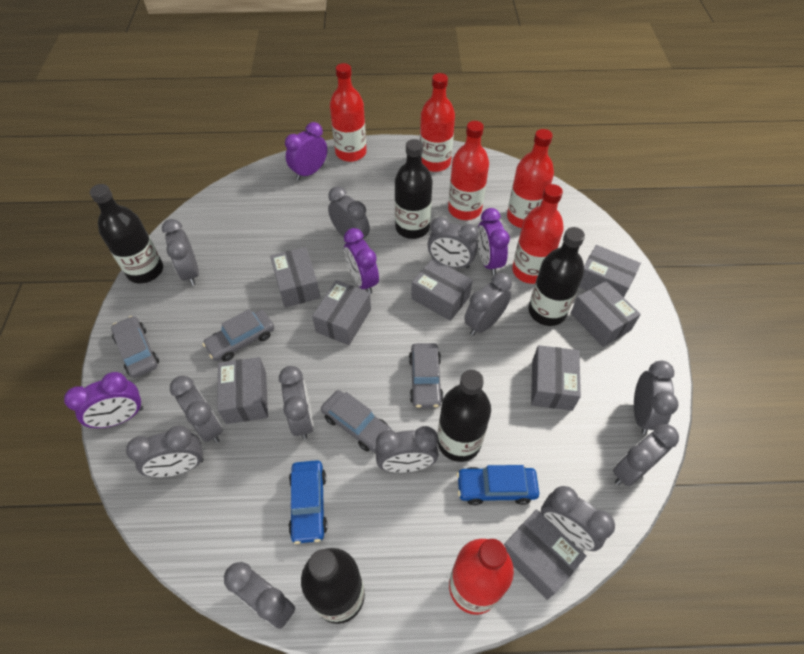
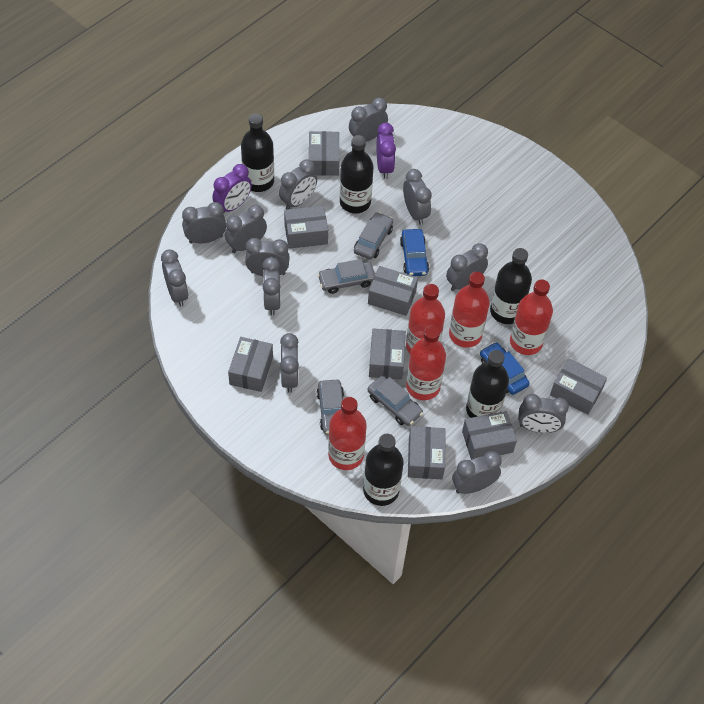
purple clock: 4 -> 2
red bottle: 6 -> 5

